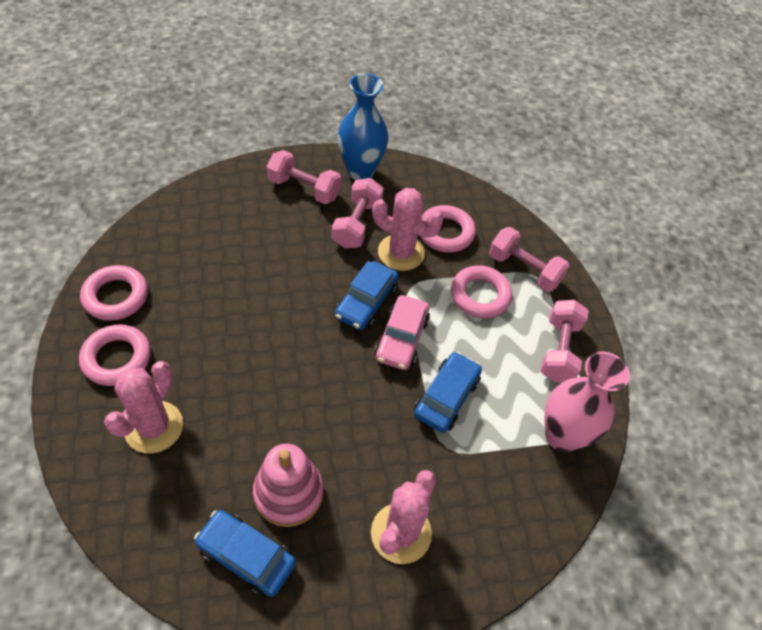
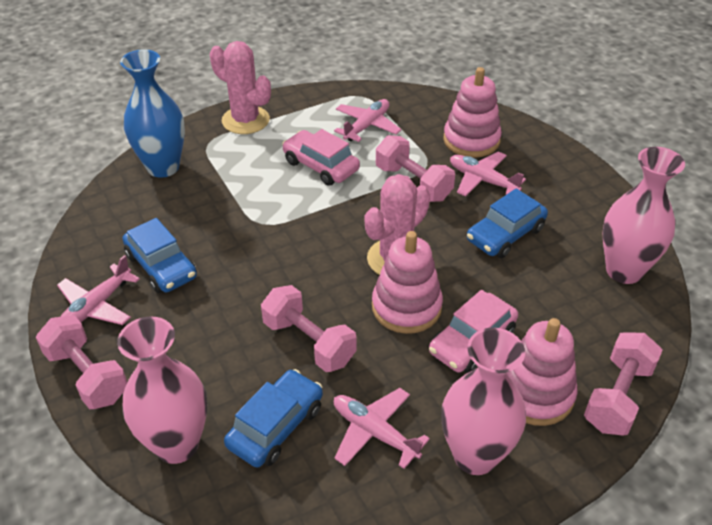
pink cactus: 3 -> 2
pink car: 1 -> 2
pink plane: 0 -> 4
pink ring: 4 -> 0
pink stacking toy: 1 -> 3
pink vase: 1 -> 3

